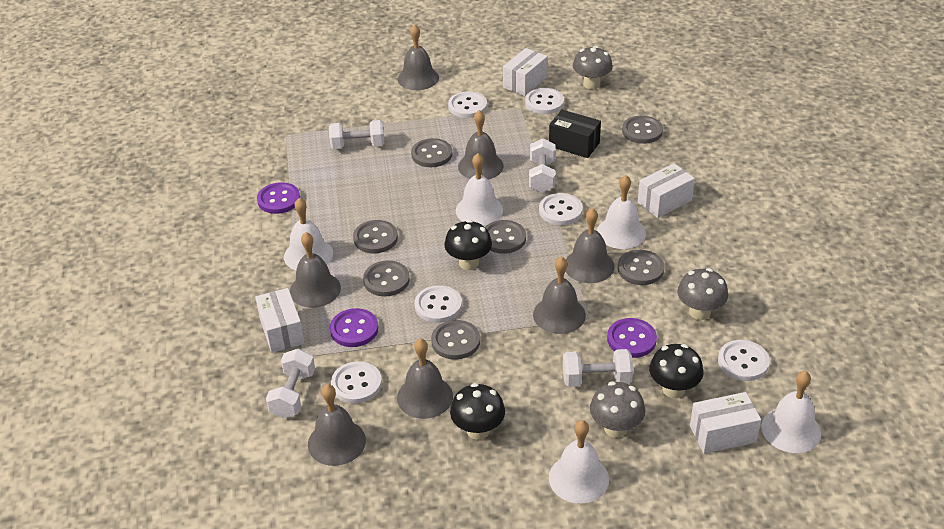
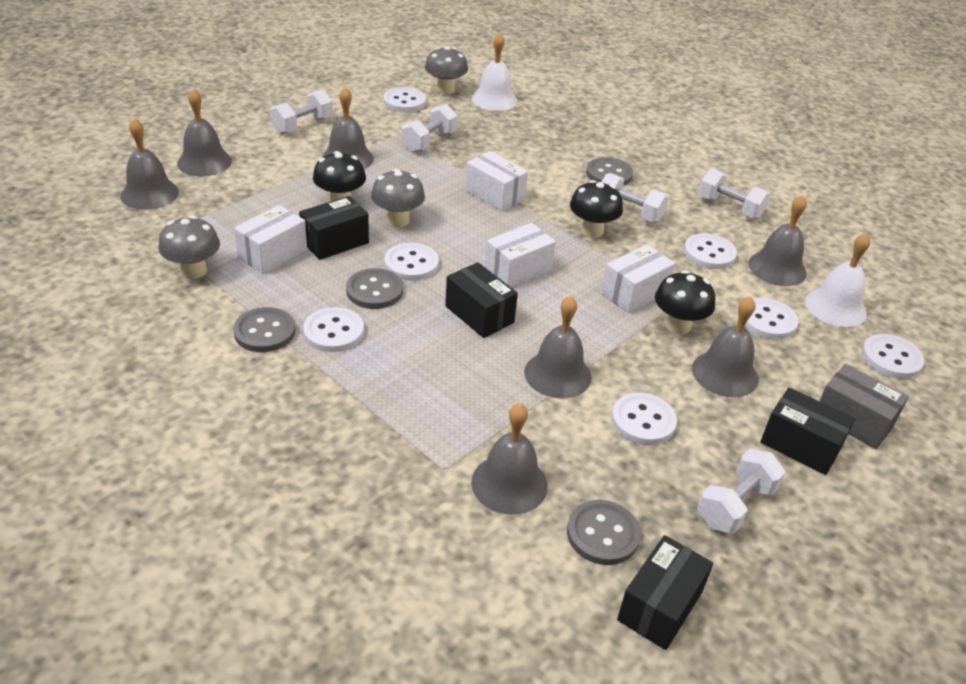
black box: 1 -> 4
grey box: 0 -> 1
grey button: 7 -> 4
purple button: 3 -> 0
white bell: 5 -> 2
white button: 6 -> 7
white dumbbell: 4 -> 5

